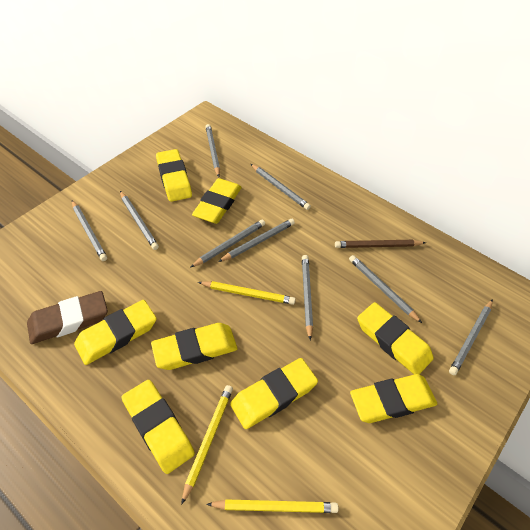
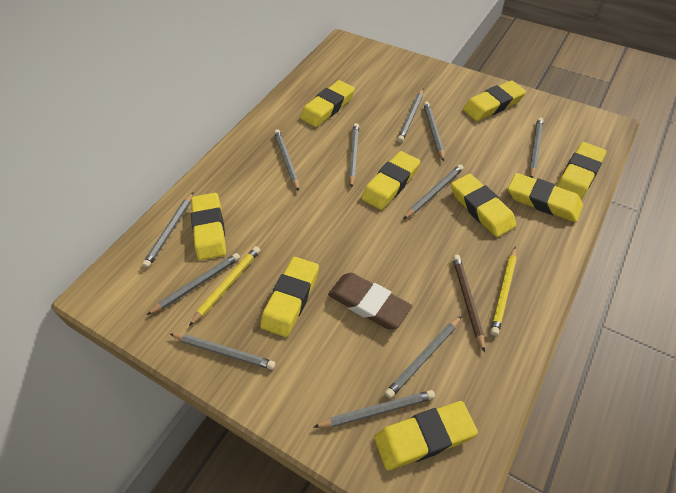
grey pencil: 9 -> 11
yellow eraser: 8 -> 9
yellow pencil: 3 -> 2

